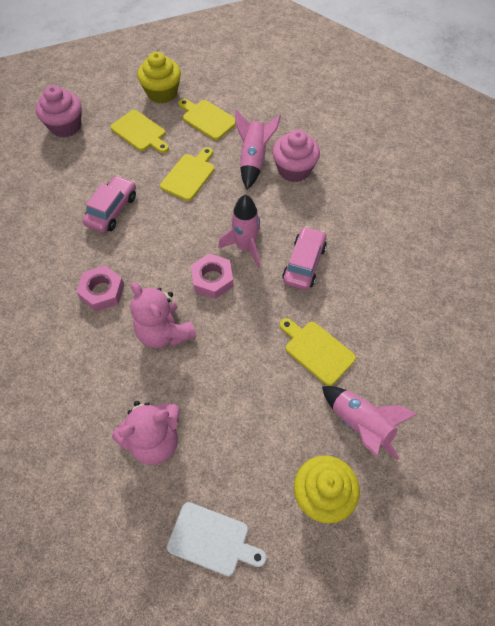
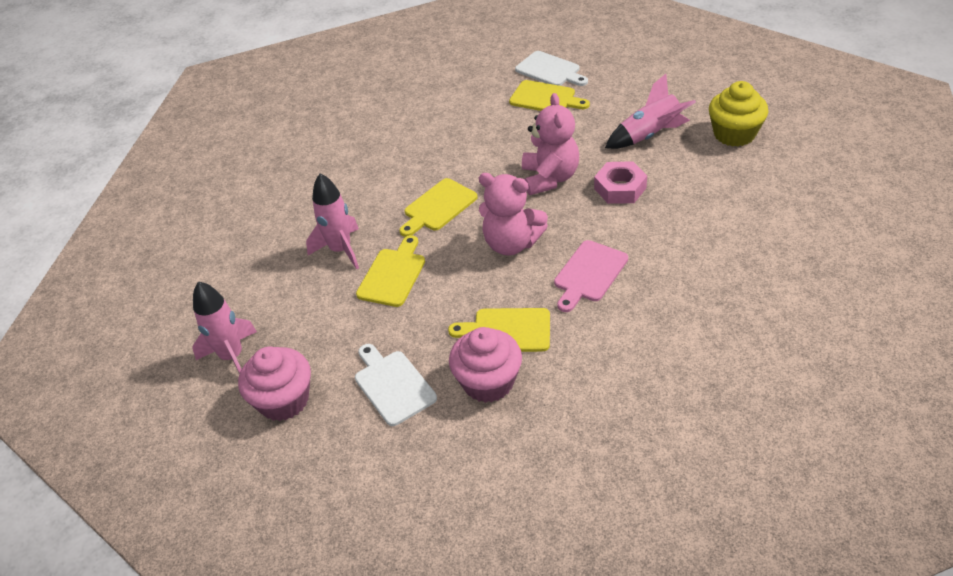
pink car: 2 -> 0
pink cutting board: 0 -> 1
pink nut: 2 -> 1
white cutting board: 1 -> 2
yellow cupcake: 2 -> 1

